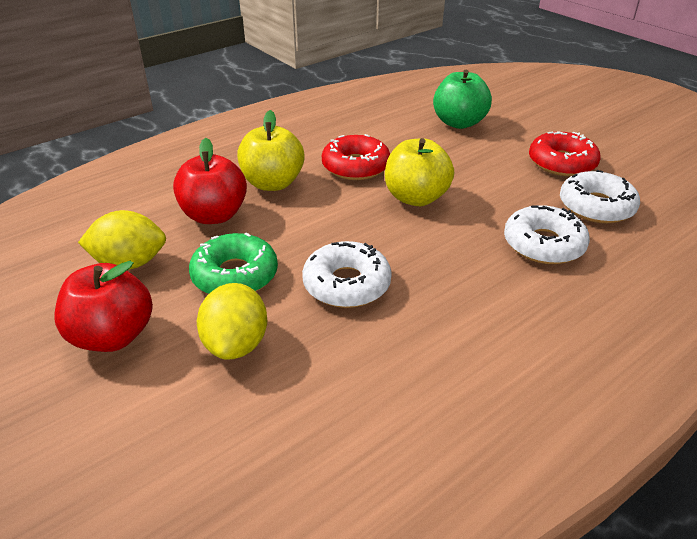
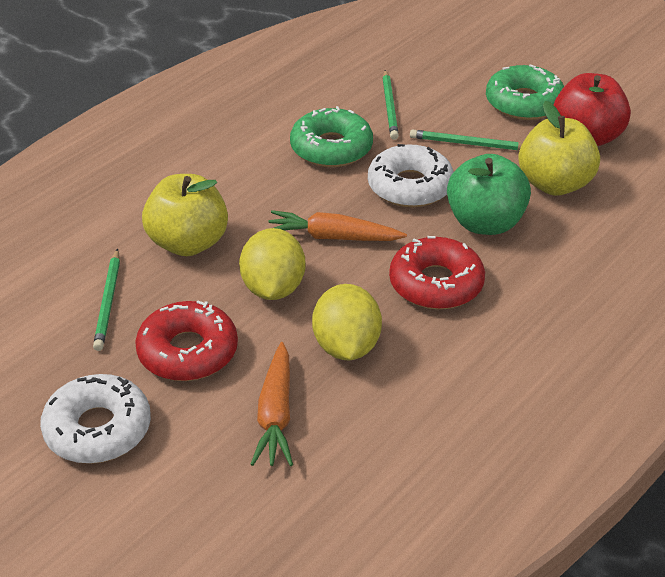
green donut: 1 -> 2
green pencil: 0 -> 3
orange carrot: 0 -> 2
red apple: 2 -> 1
white donut: 3 -> 2

